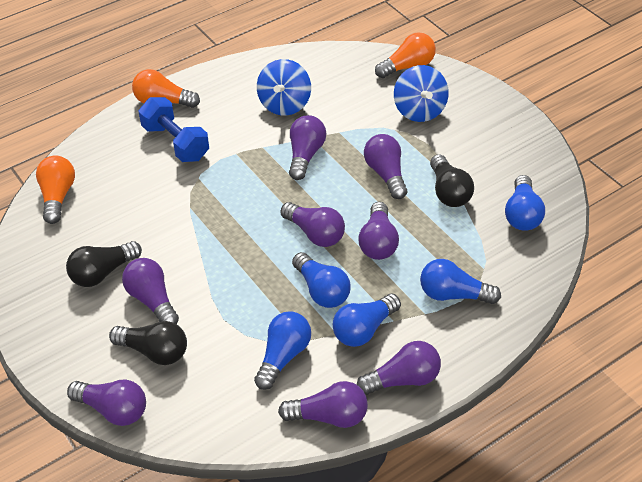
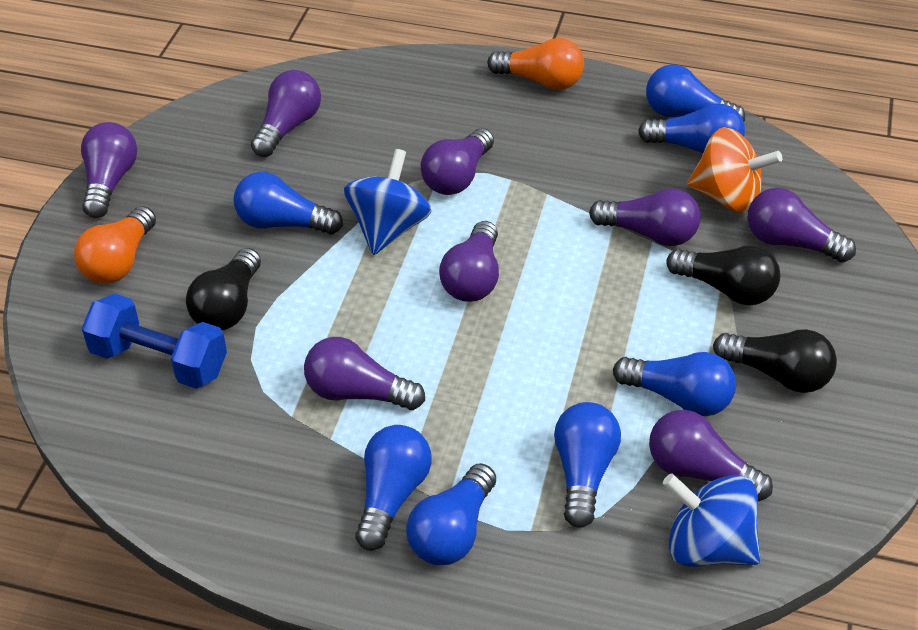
blue light bulb: 5 -> 7
orange light bulb: 3 -> 2
orange spinning top: 0 -> 1

